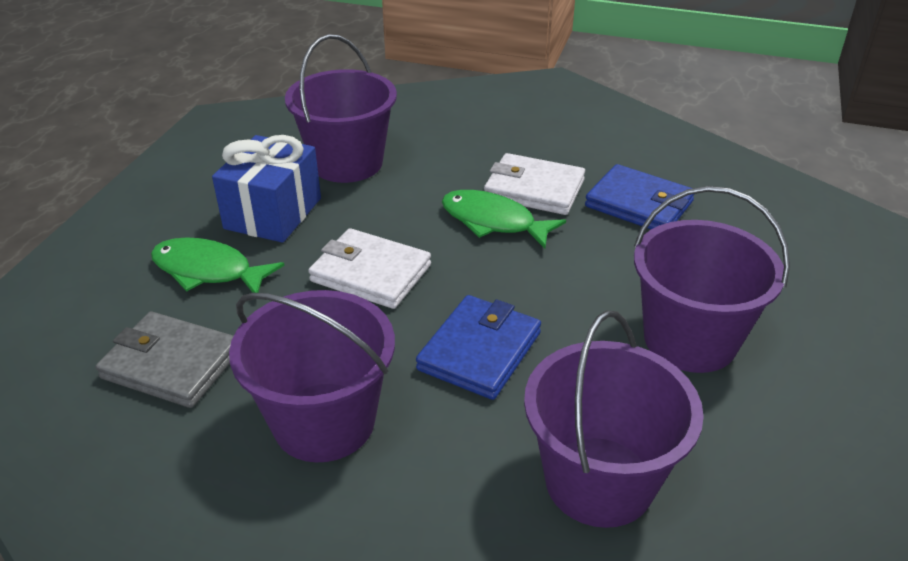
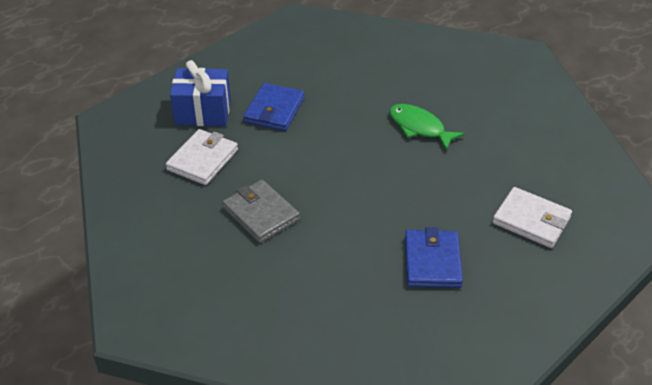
green fish: 2 -> 1
purple bucket: 4 -> 0

